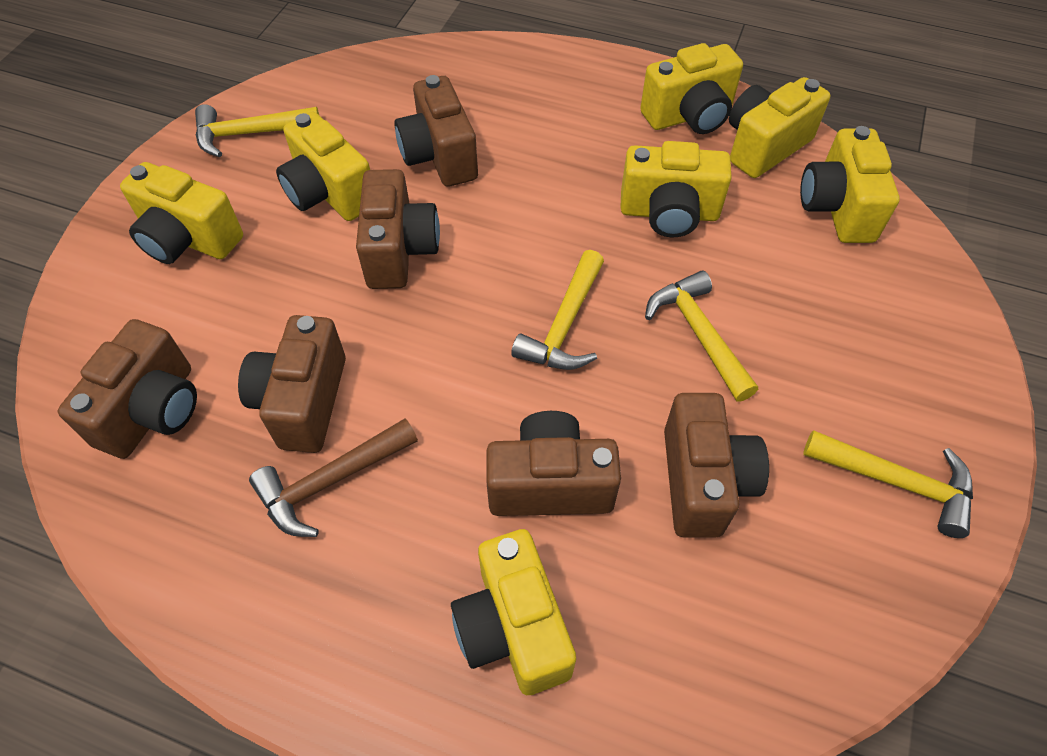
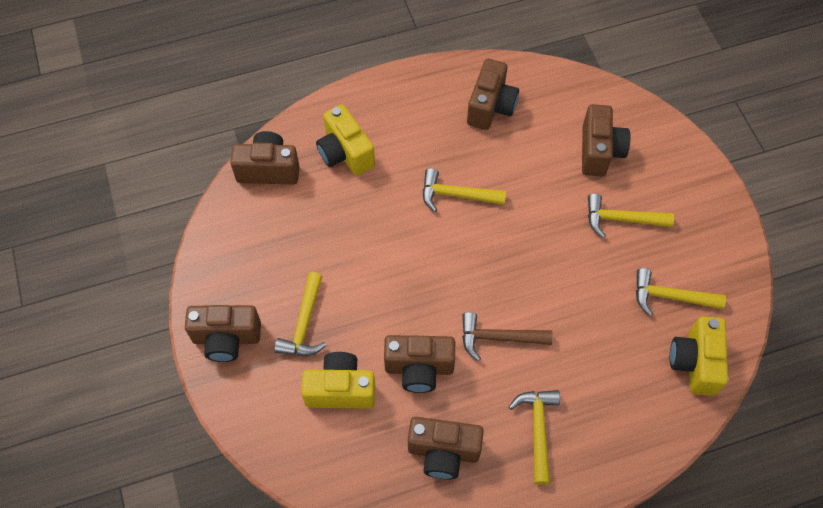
yellow camera: 7 -> 3
yellow hammer: 4 -> 5

